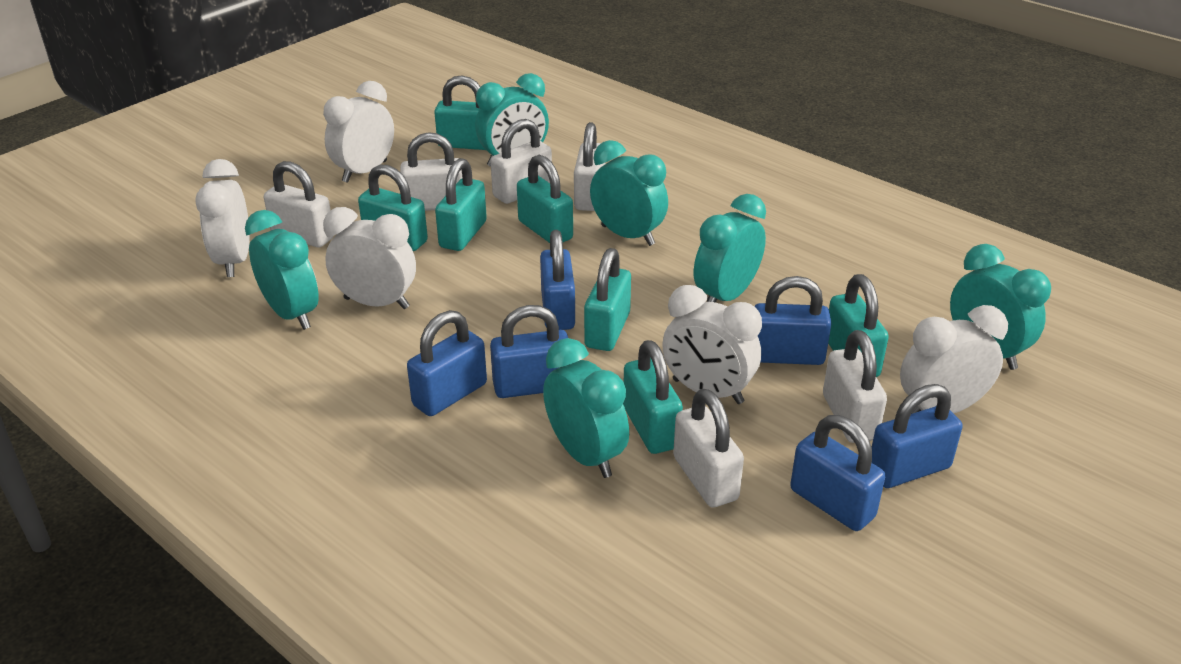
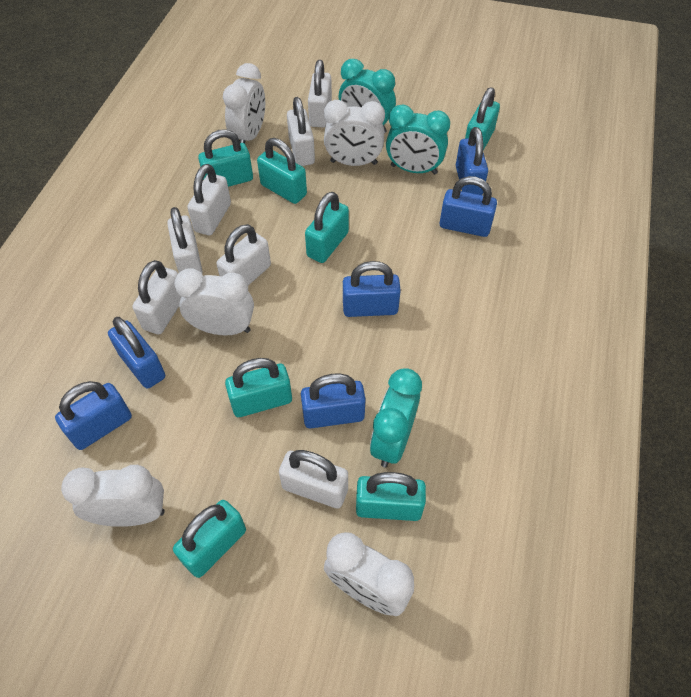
turquoise clock: 6 -> 3
white padlock: 6 -> 7

